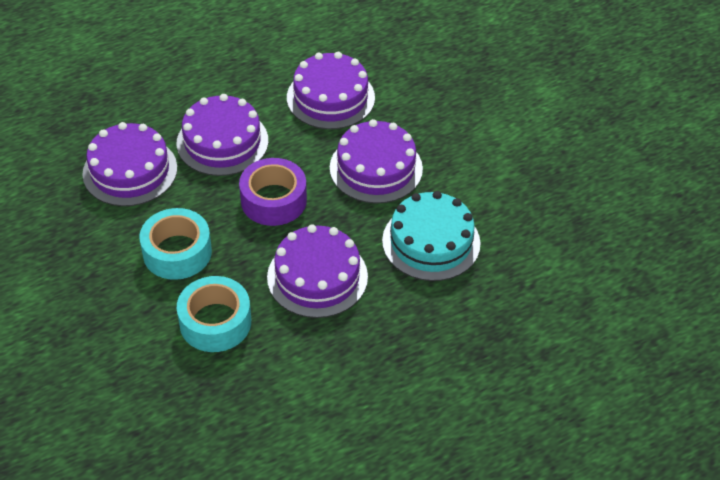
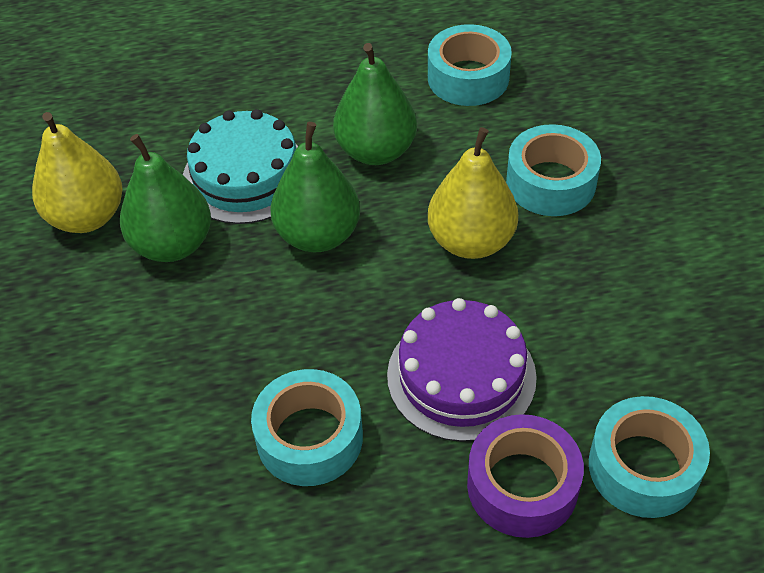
green pear: 0 -> 3
purple cake: 5 -> 1
turquoise tape: 2 -> 4
yellow pear: 0 -> 2

